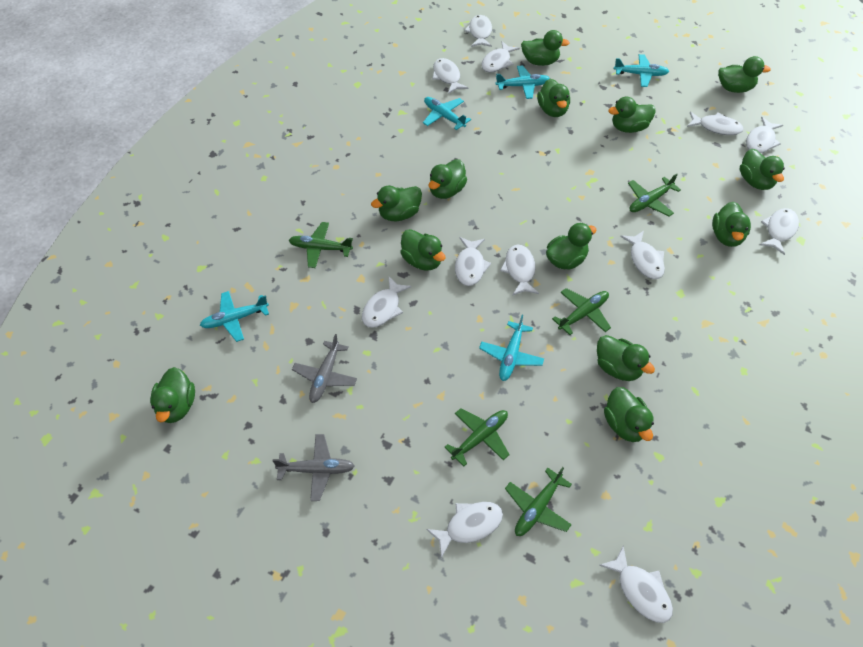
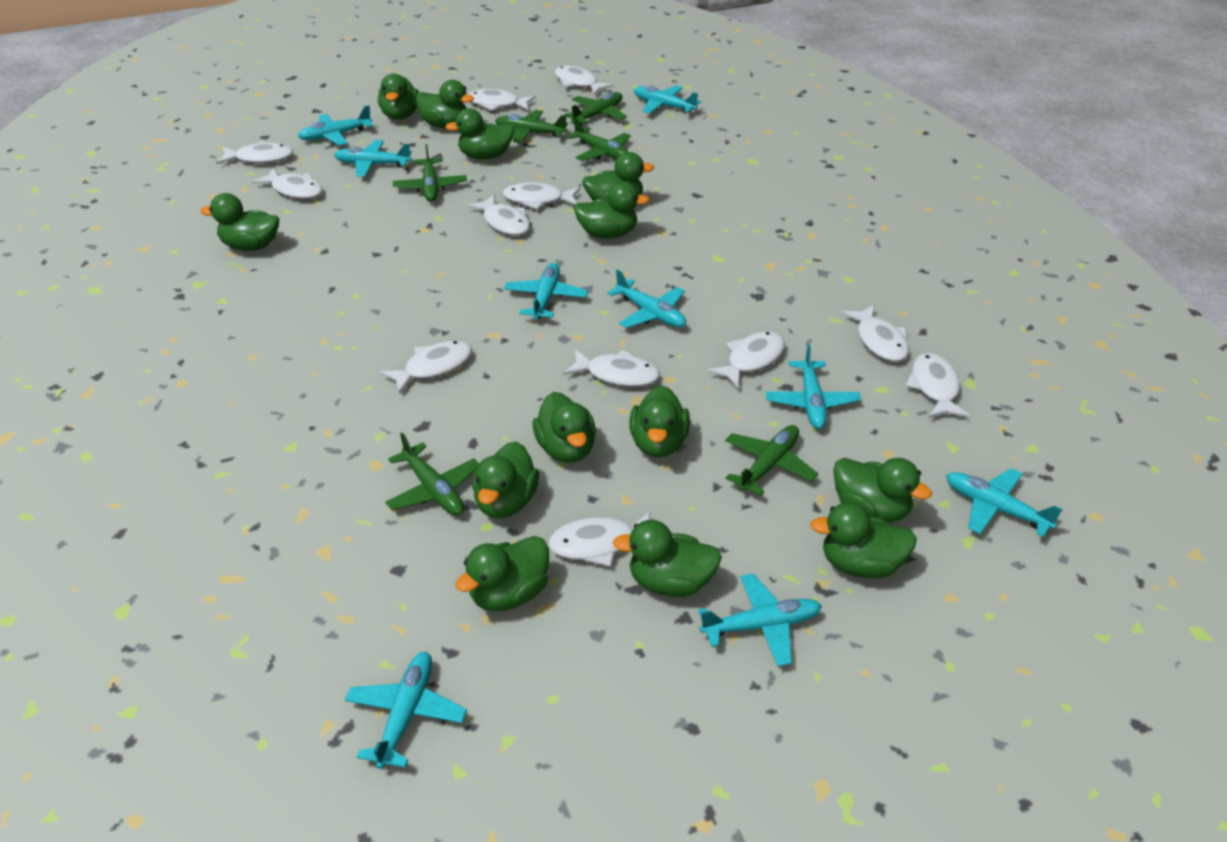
green plane: 5 -> 6
grey plane: 2 -> 0
turquoise plane: 5 -> 9

